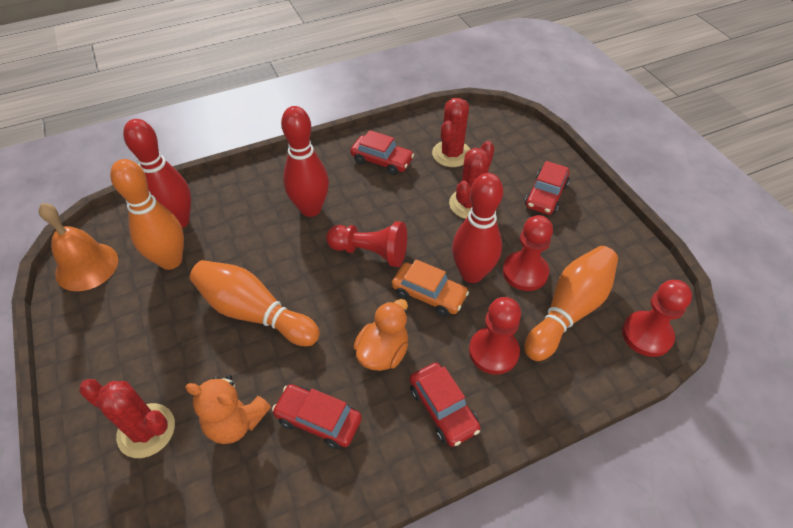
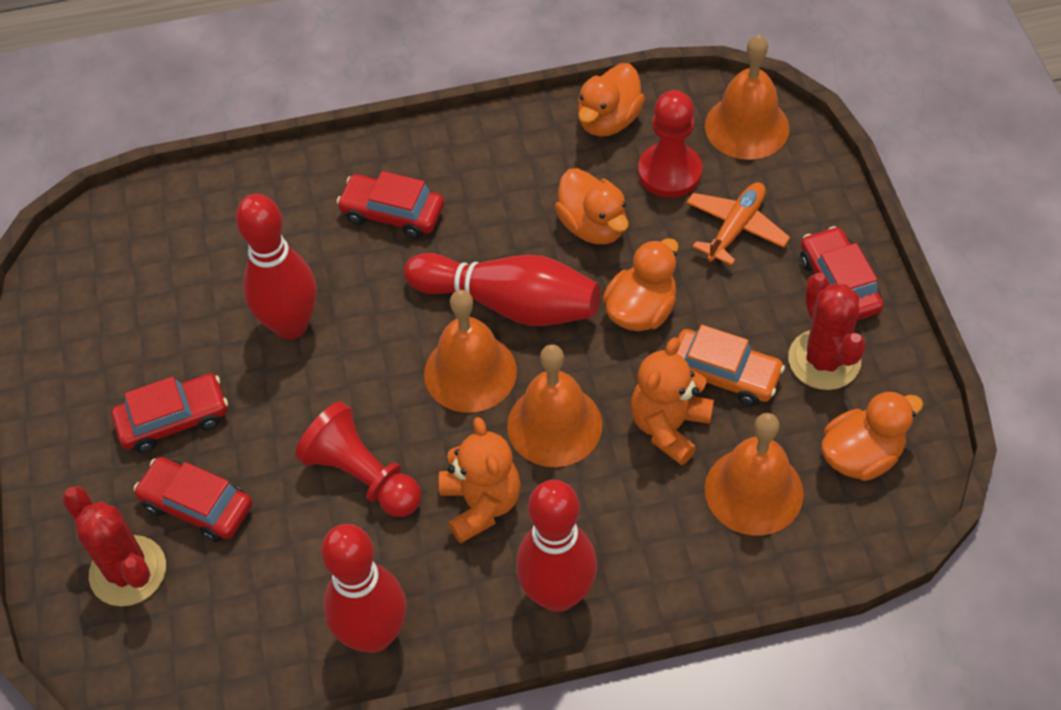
orange bell: 1 -> 4
orange bowling pin: 3 -> 0
orange duck: 1 -> 4
orange plane: 0 -> 1
orange teddy bear: 1 -> 2
red bowling pin: 3 -> 4
red cactus: 3 -> 2
red pawn: 4 -> 2

